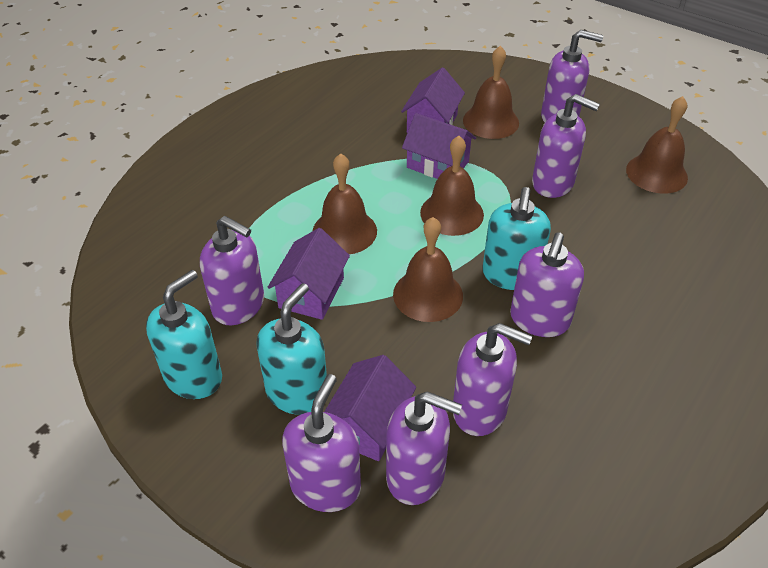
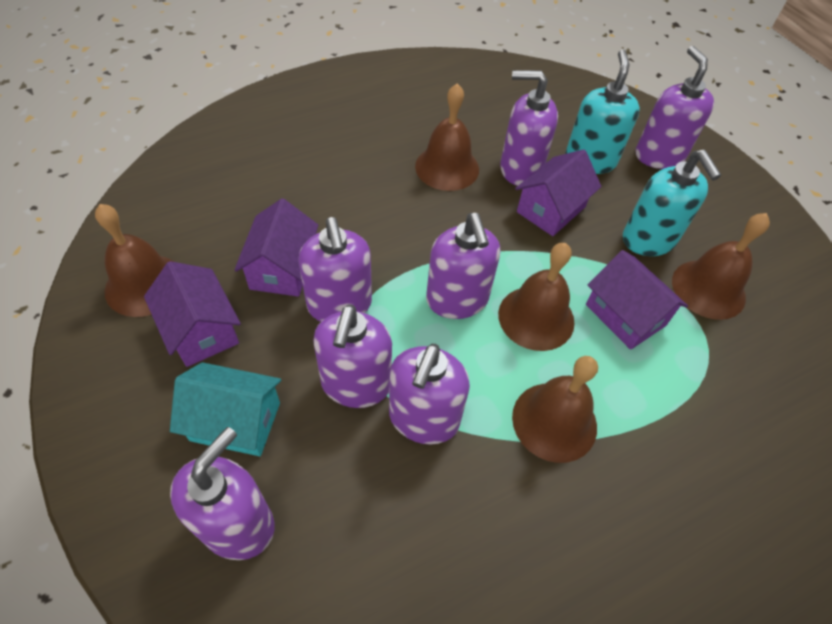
turquoise house: 0 -> 1
turquoise soap dispenser: 3 -> 2

